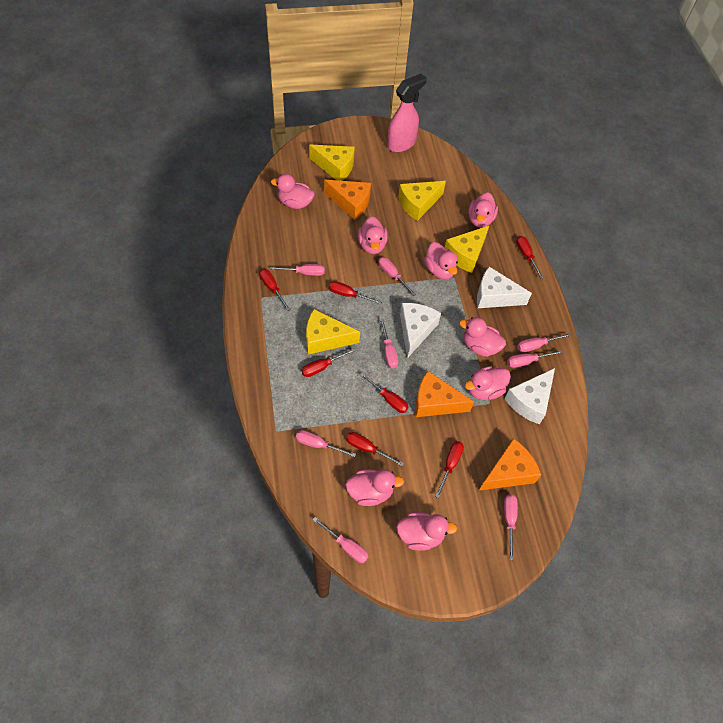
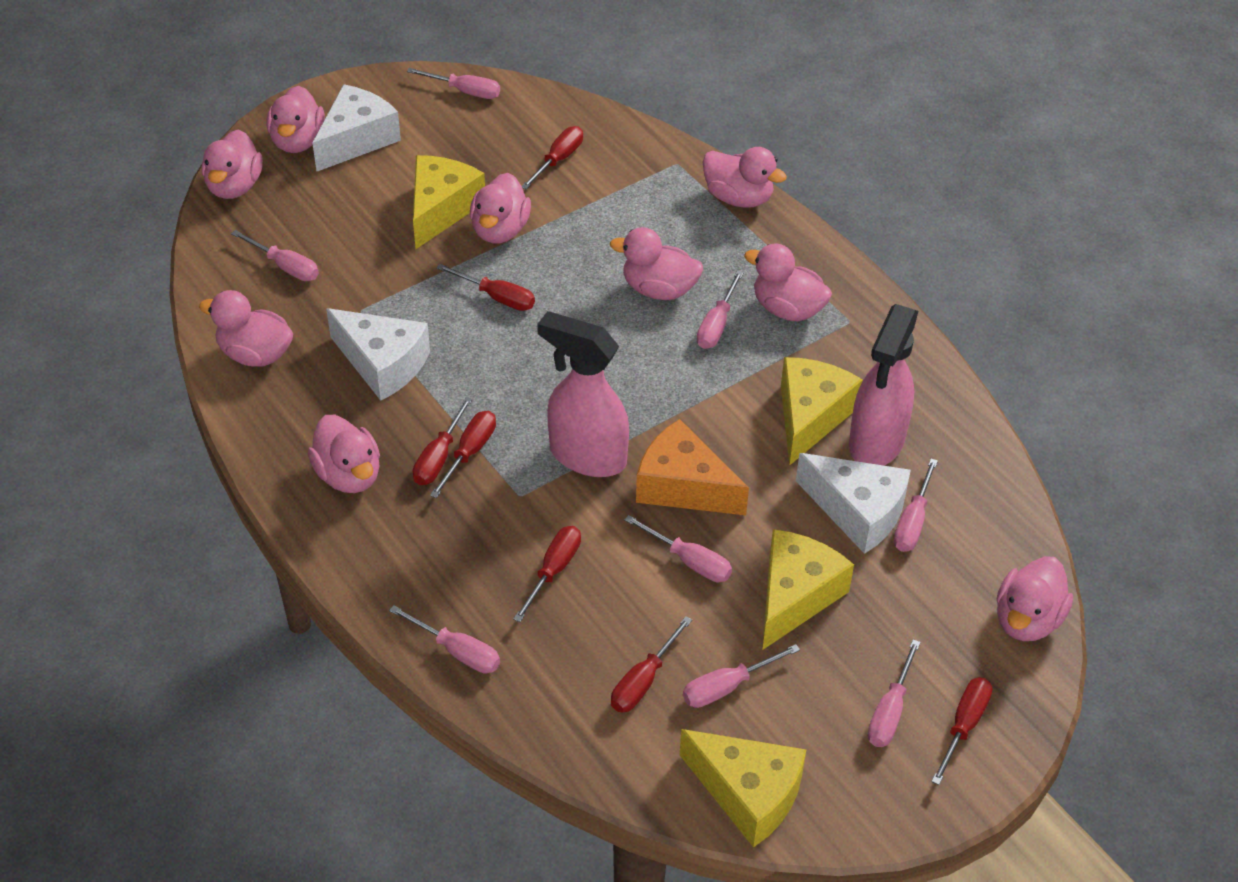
orange cheese: 3 -> 1
pink duck: 8 -> 9
pink spray bottle: 1 -> 2

